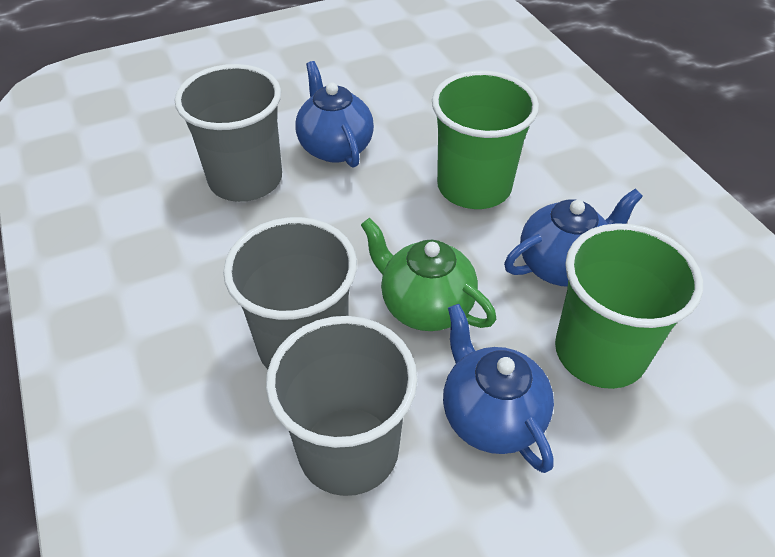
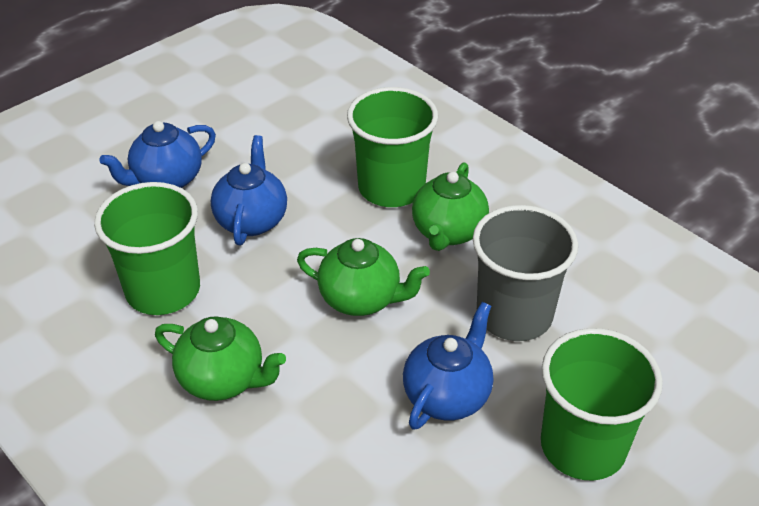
green cup: 2 -> 3
green teapot: 1 -> 3
grey cup: 3 -> 1

